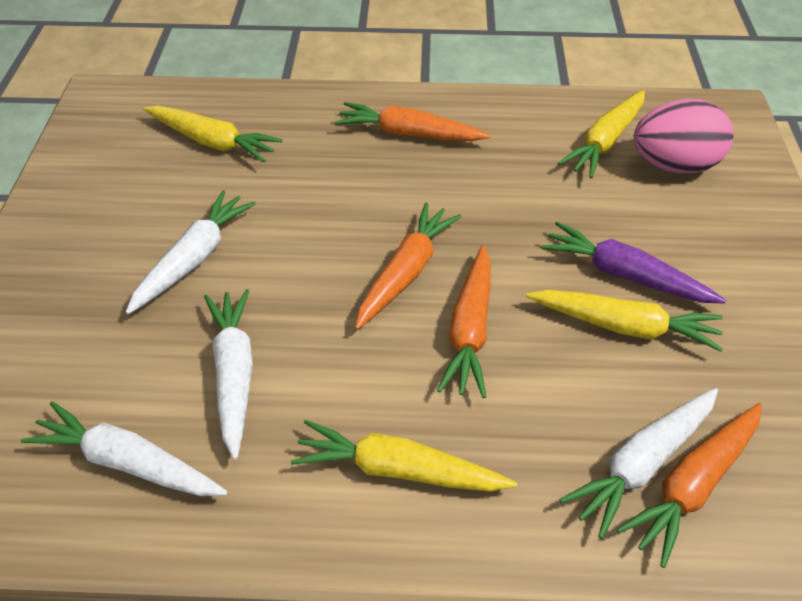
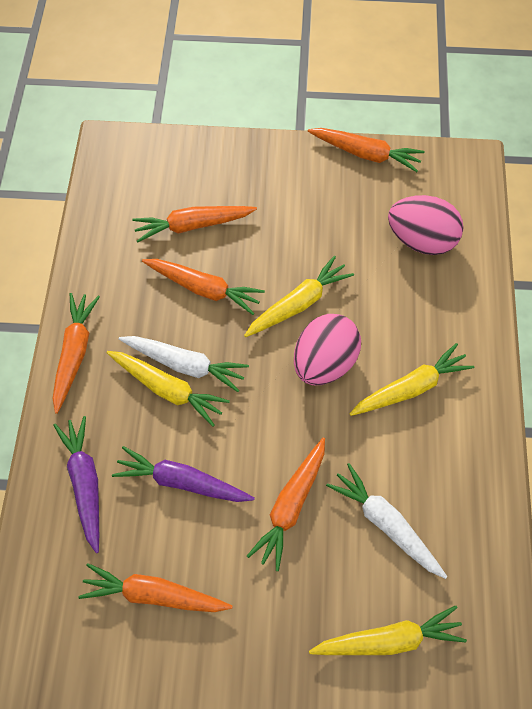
orange carrot: 4 -> 6
pink egg: 1 -> 2
purple carrot: 1 -> 2
white carrot: 4 -> 2

